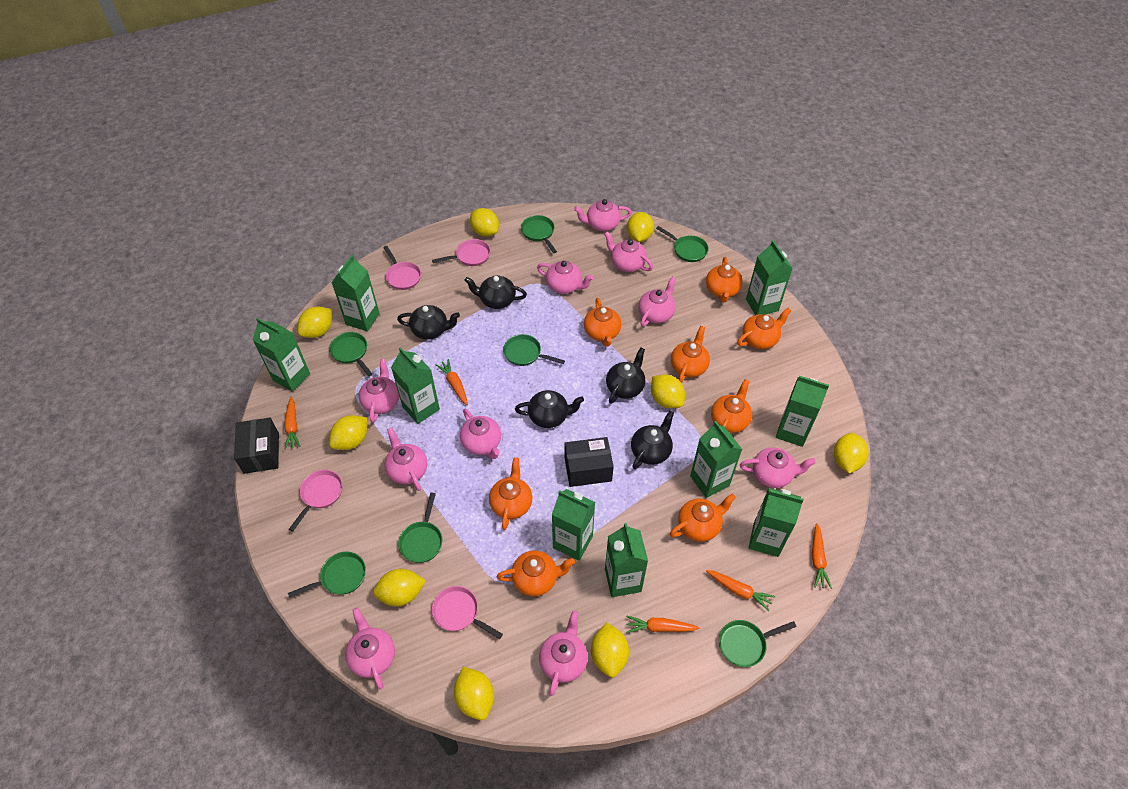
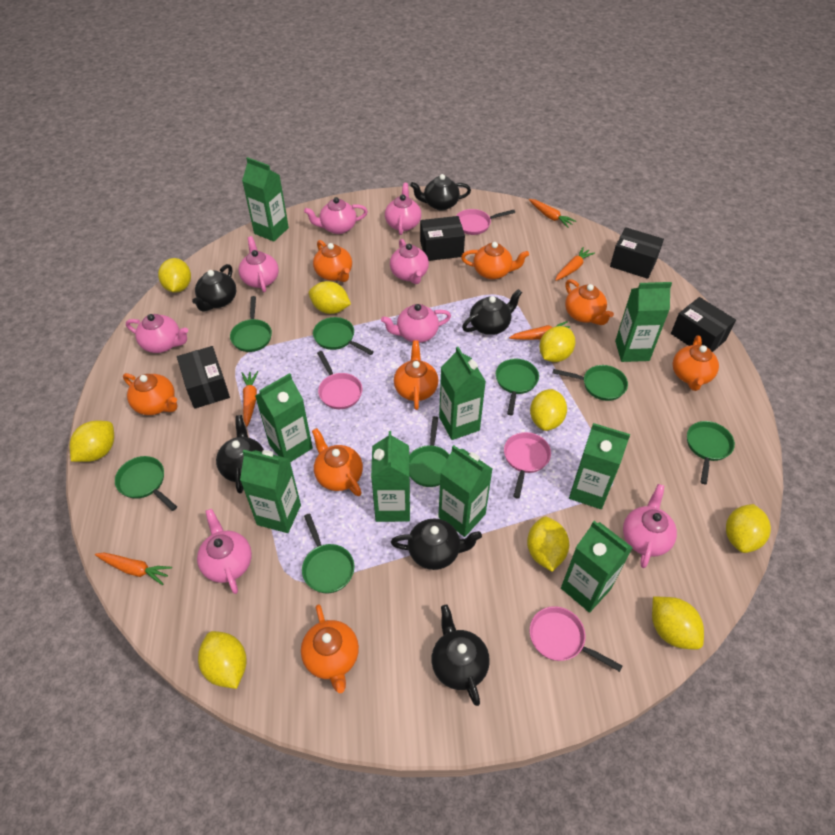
black box: 2 -> 4
black teapot: 5 -> 6
green pan: 7 -> 8
pink teapot: 10 -> 8

